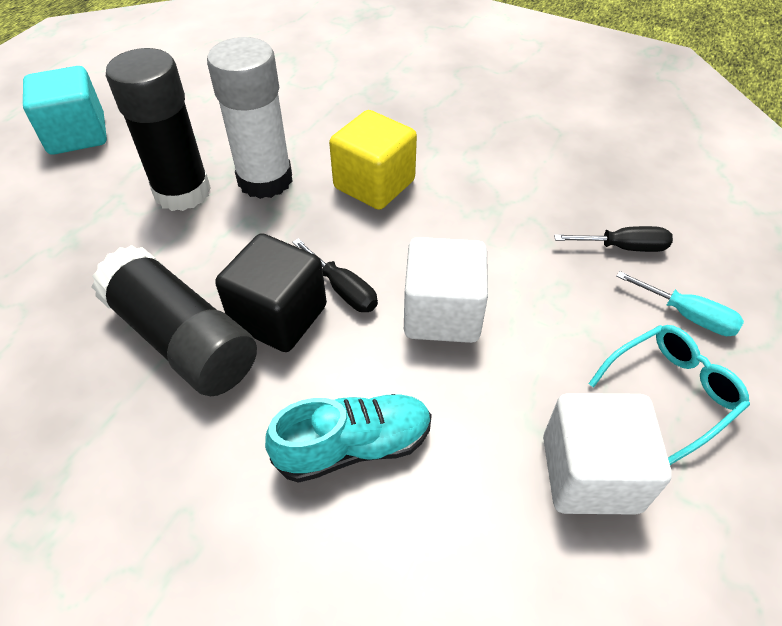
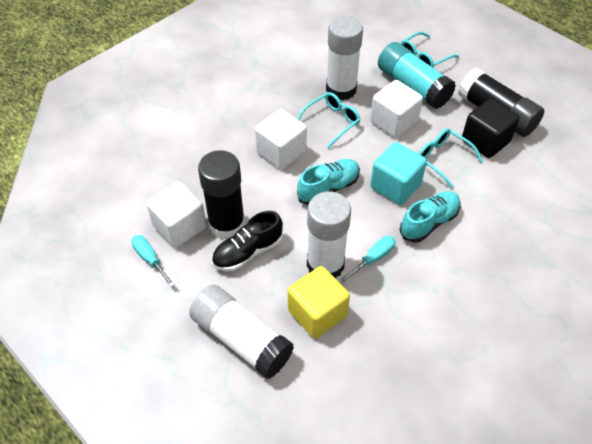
black screwdriver: 2 -> 0
black shoe: 0 -> 1
turquoise glasses: 1 -> 3
turquoise glue stick: 0 -> 1
turquoise screwdriver: 1 -> 2
turquoise shoe: 1 -> 2
white cube: 2 -> 3
white glue stick: 1 -> 3

